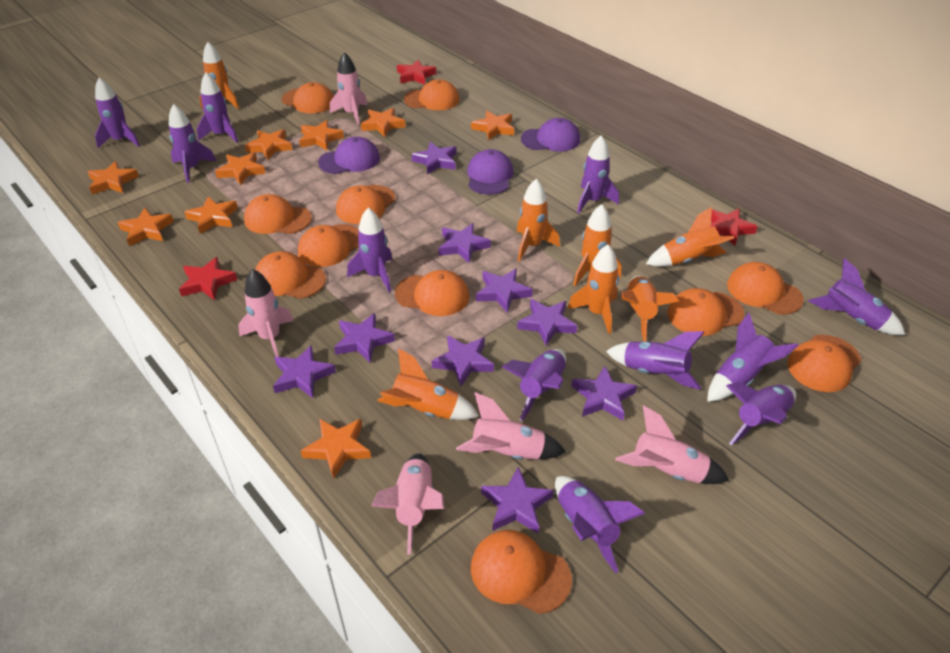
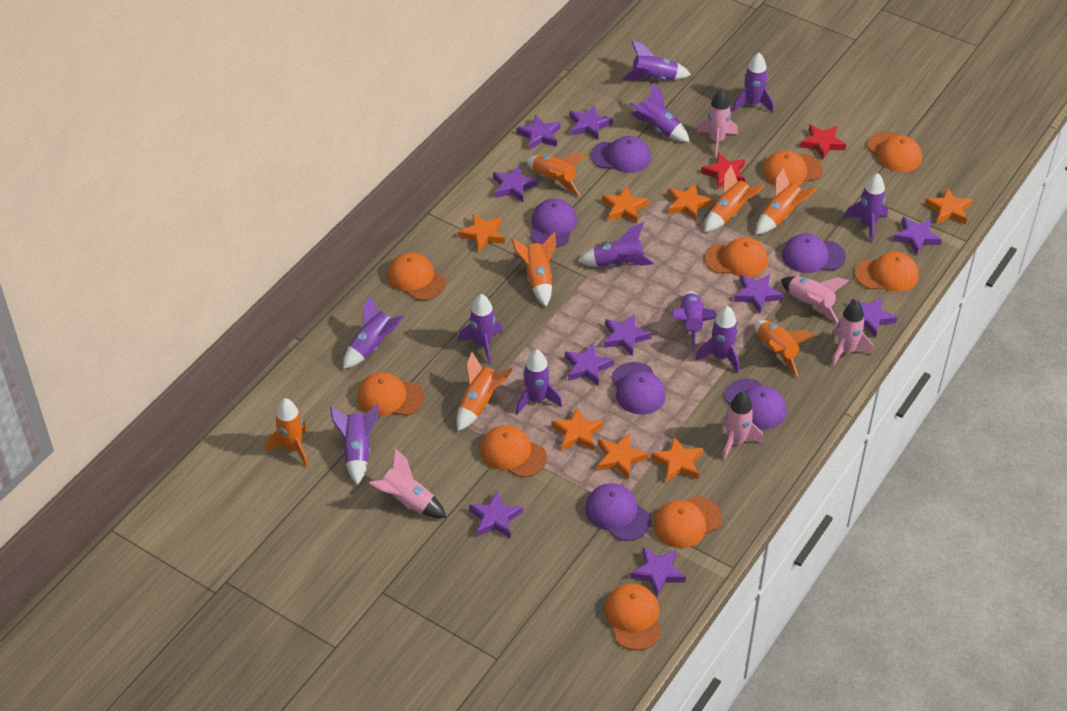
orange cap: 11 -> 9
orange star: 9 -> 7
purple cap: 3 -> 6
purple star: 9 -> 10
red star: 3 -> 2

